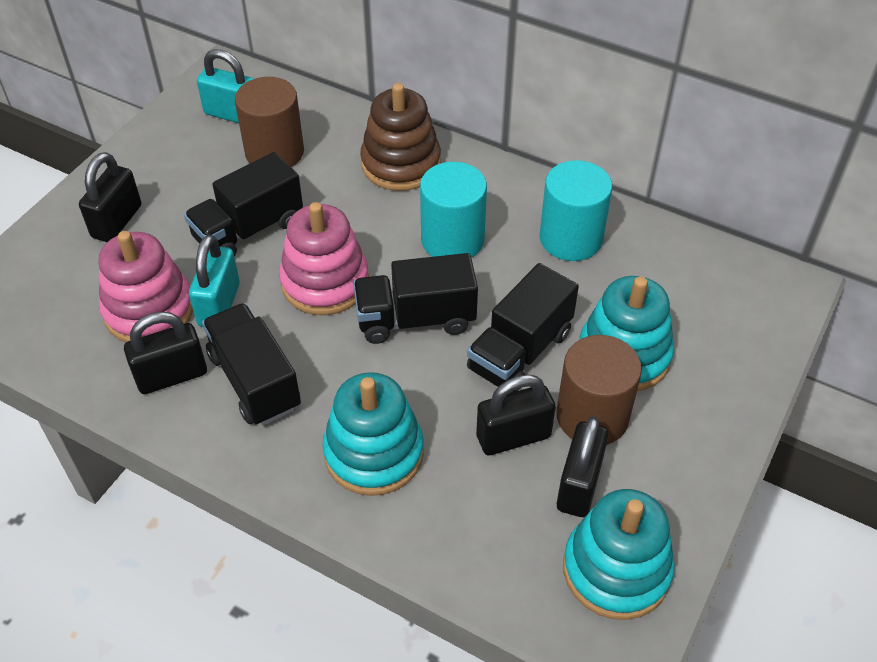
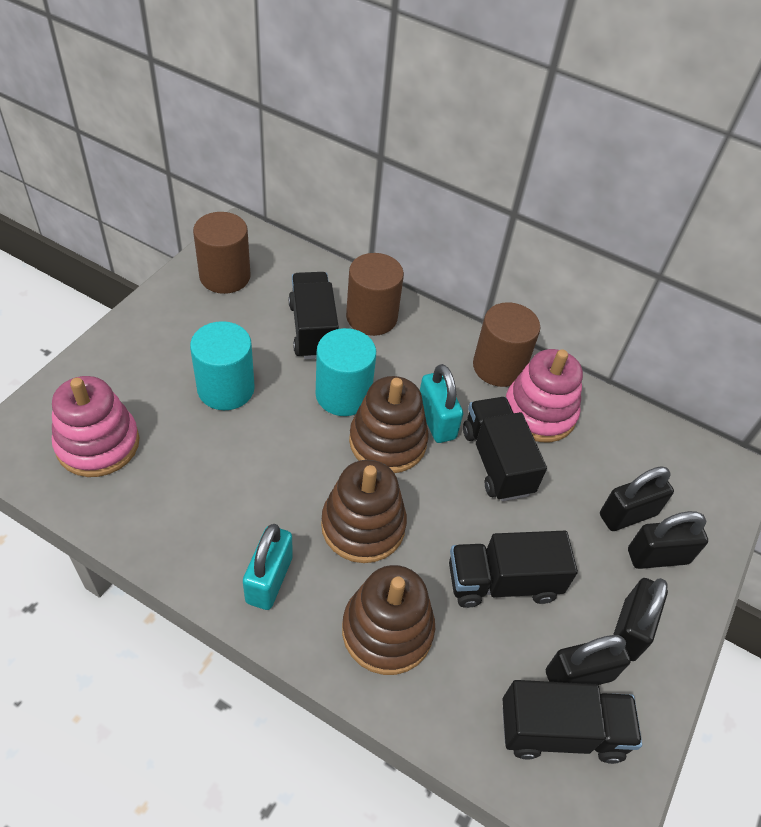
brown cylinder: 2 -> 3
brown stacking toy: 1 -> 3
turquoise stacking toy: 3 -> 0

